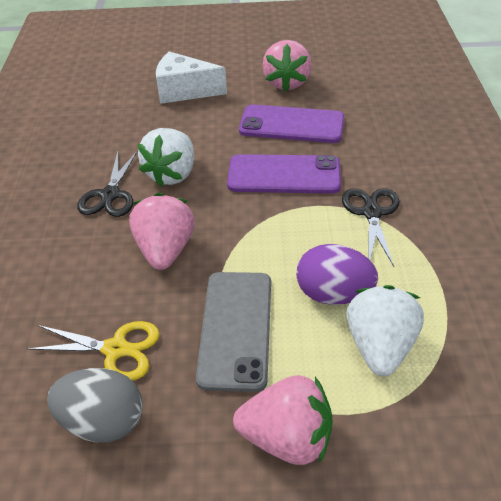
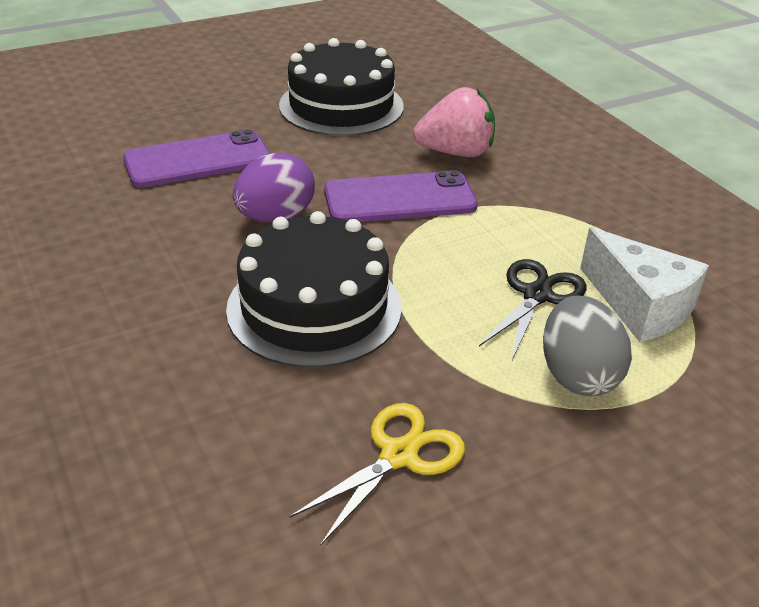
black cake: 0 -> 2
black scissors: 2 -> 1
grey phone: 1 -> 0
pink strawberry: 3 -> 1
white strawberry: 2 -> 0

